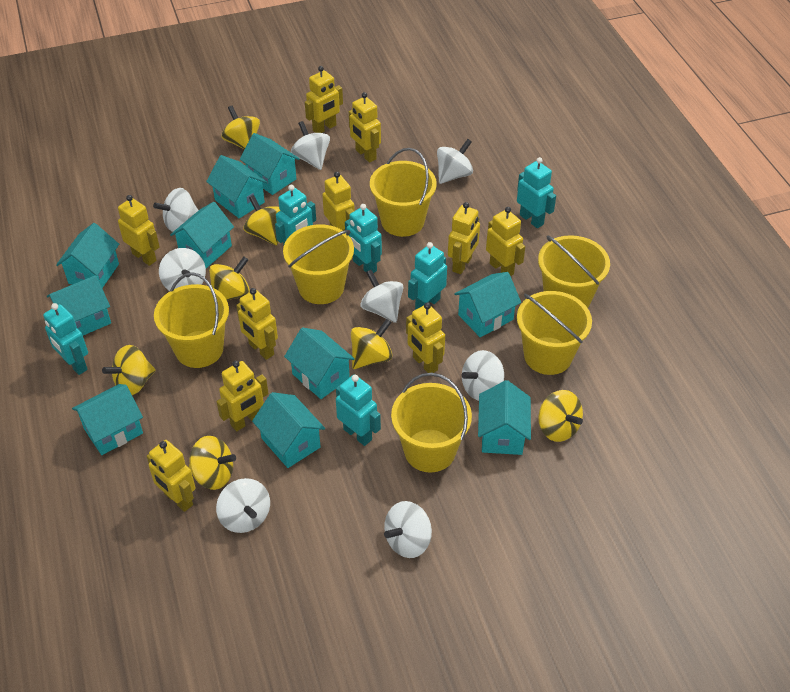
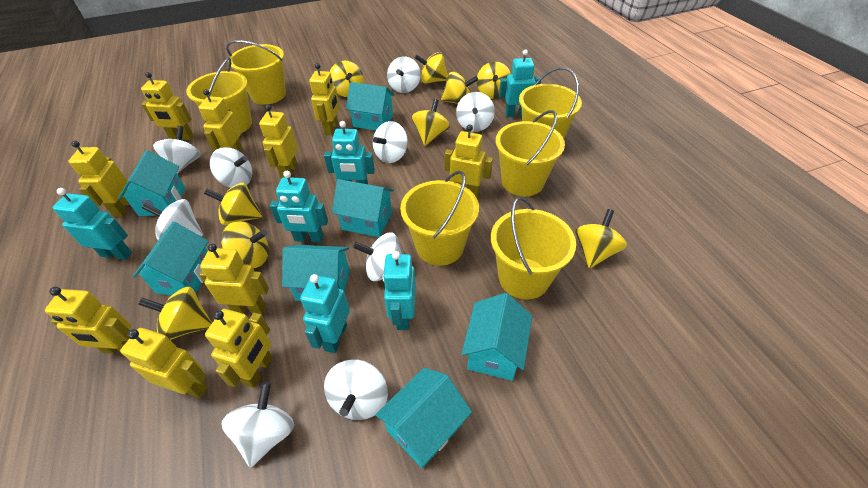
turquoise house: 10 -> 7
white spinning top: 8 -> 9
yellow spinning top: 7 -> 9

